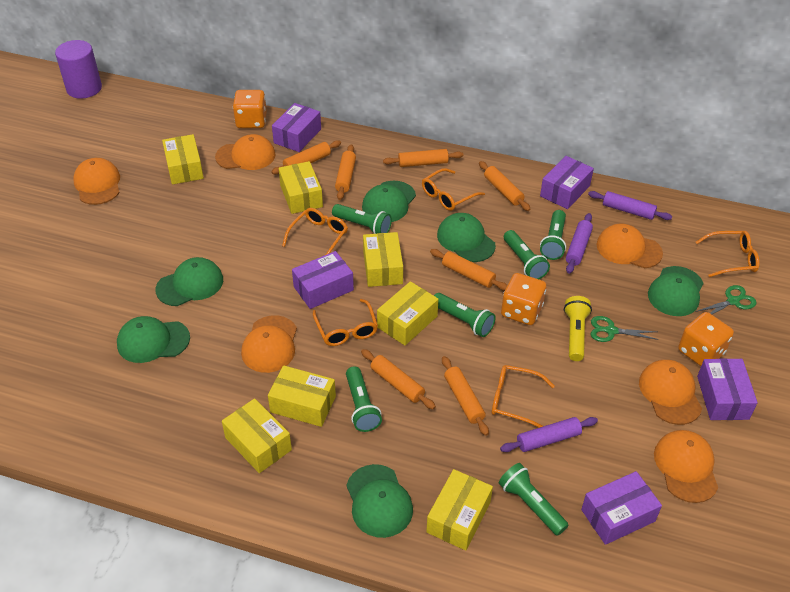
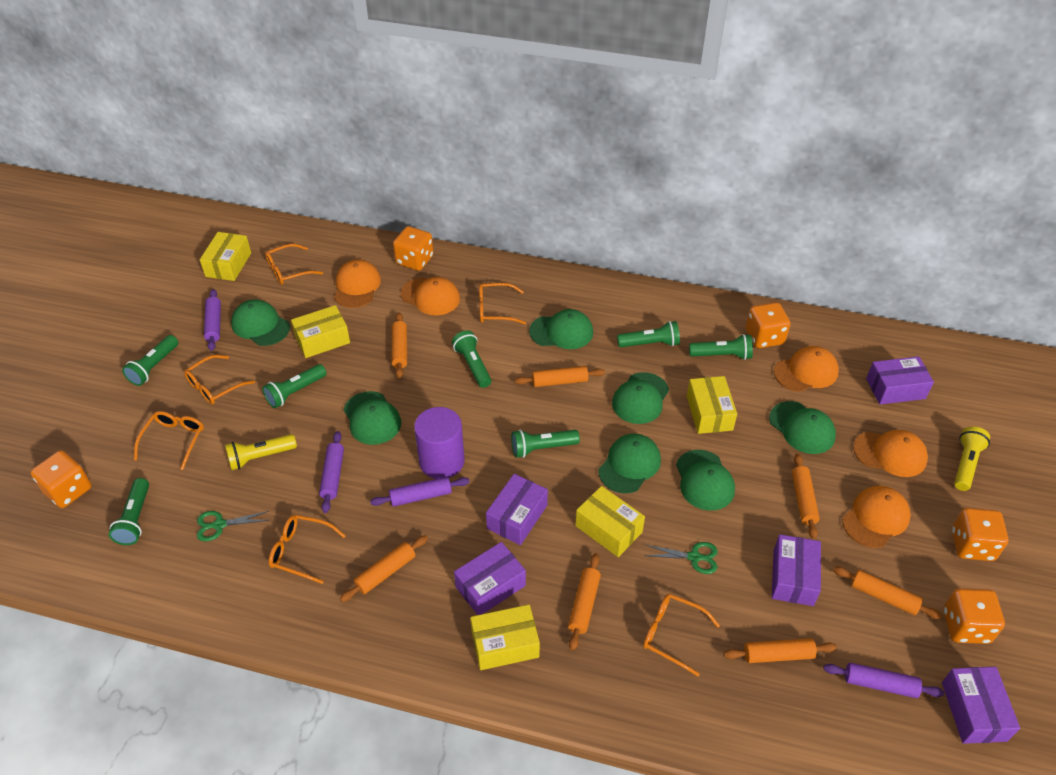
green cap: 6 -> 7
green flashlight: 6 -> 7
orange cap: 6 -> 5
orange dice: 3 -> 5
orange glasses: 5 -> 6
purple rolling pin: 3 -> 4
yellow box: 7 -> 5
yellow flashlight: 1 -> 2

